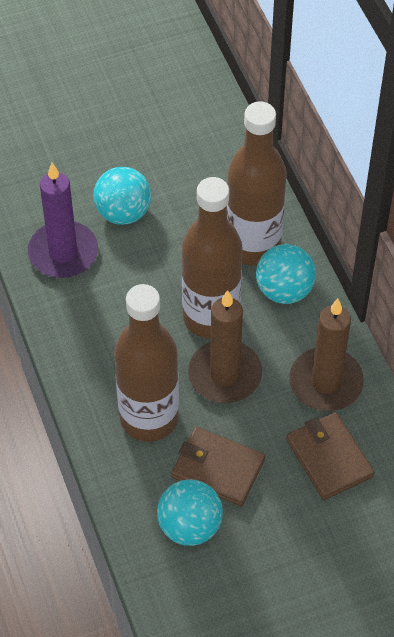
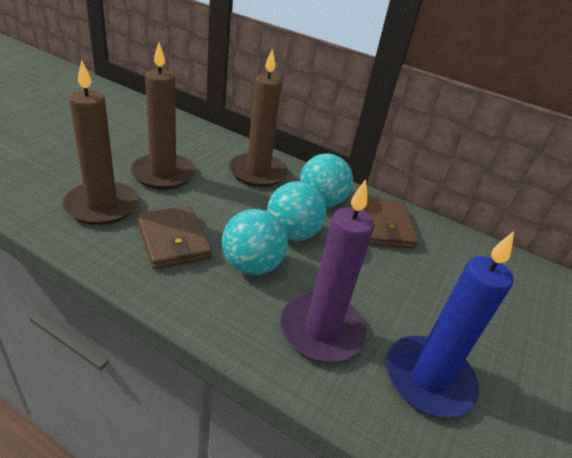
blue candle: 0 -> 1
brown bottle: 3 -> 0
brown candle: 2 -> 3

